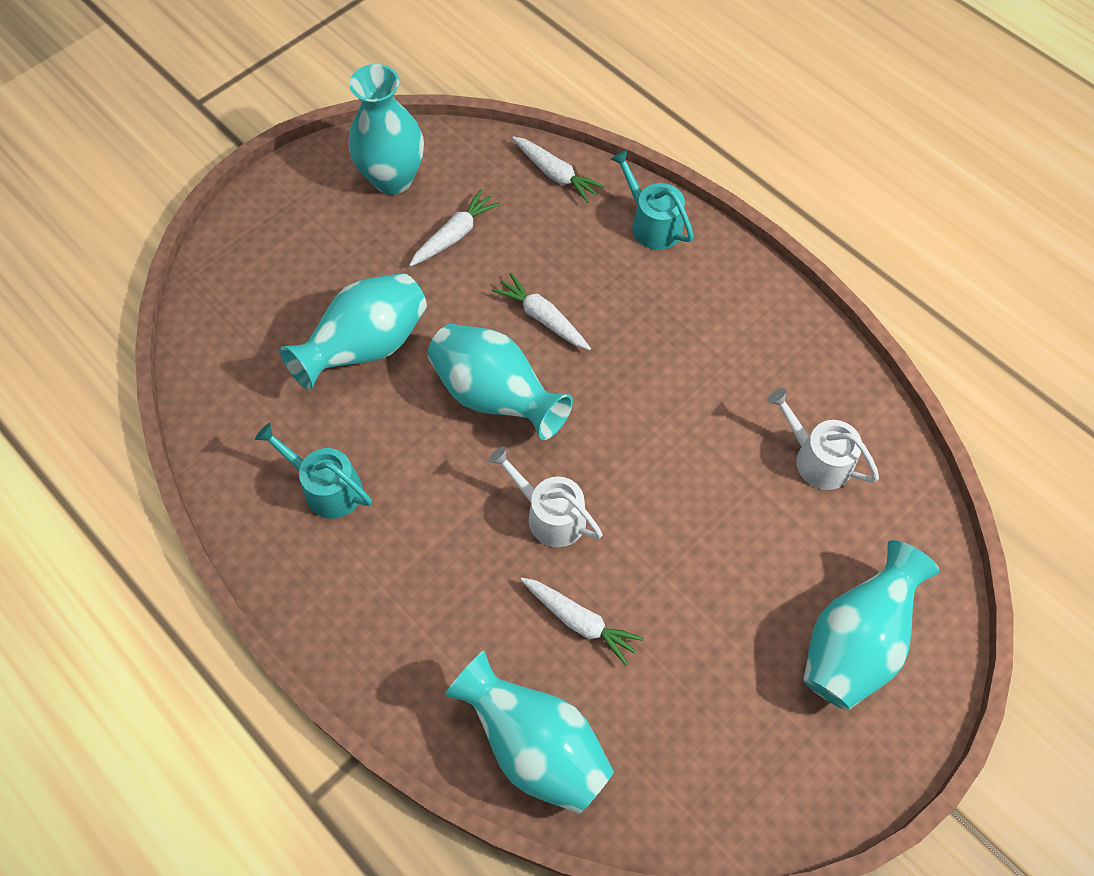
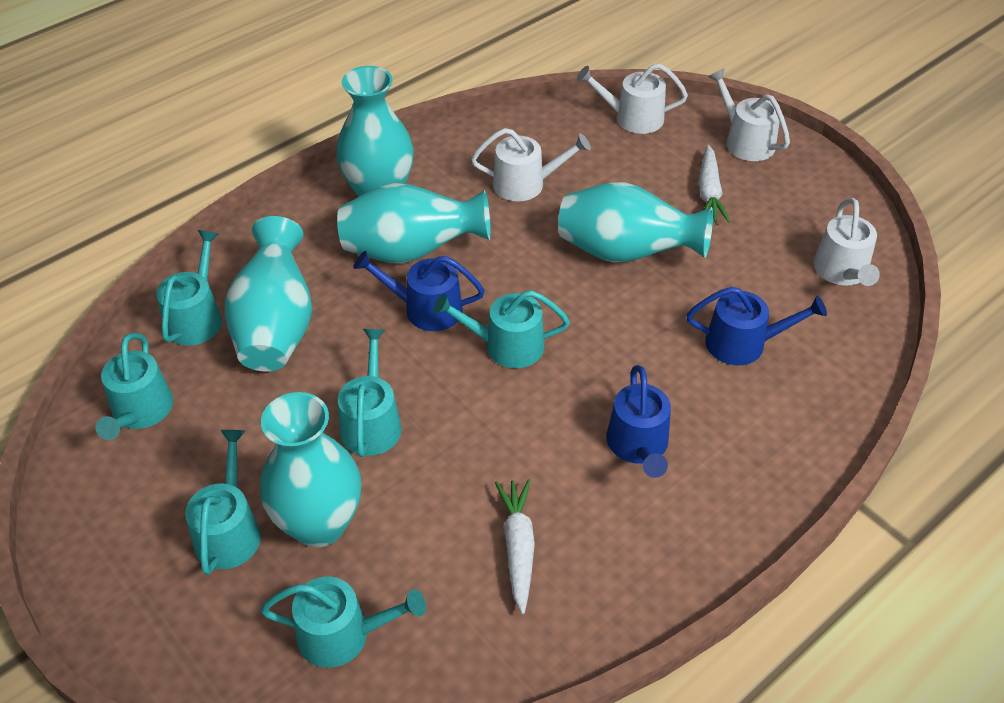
blue watering can: 0 -> 3
turquoise watering can: 2 -> 6
white carrot: 4 -> 2
white watering can: 2 -> 4

